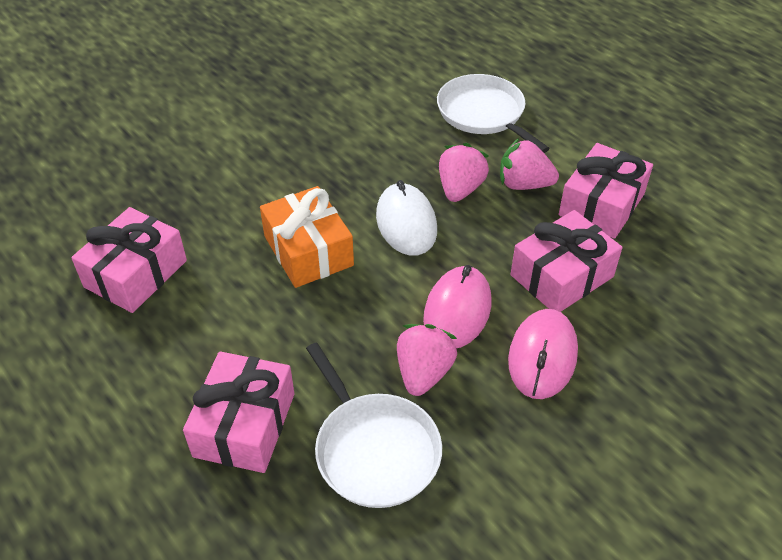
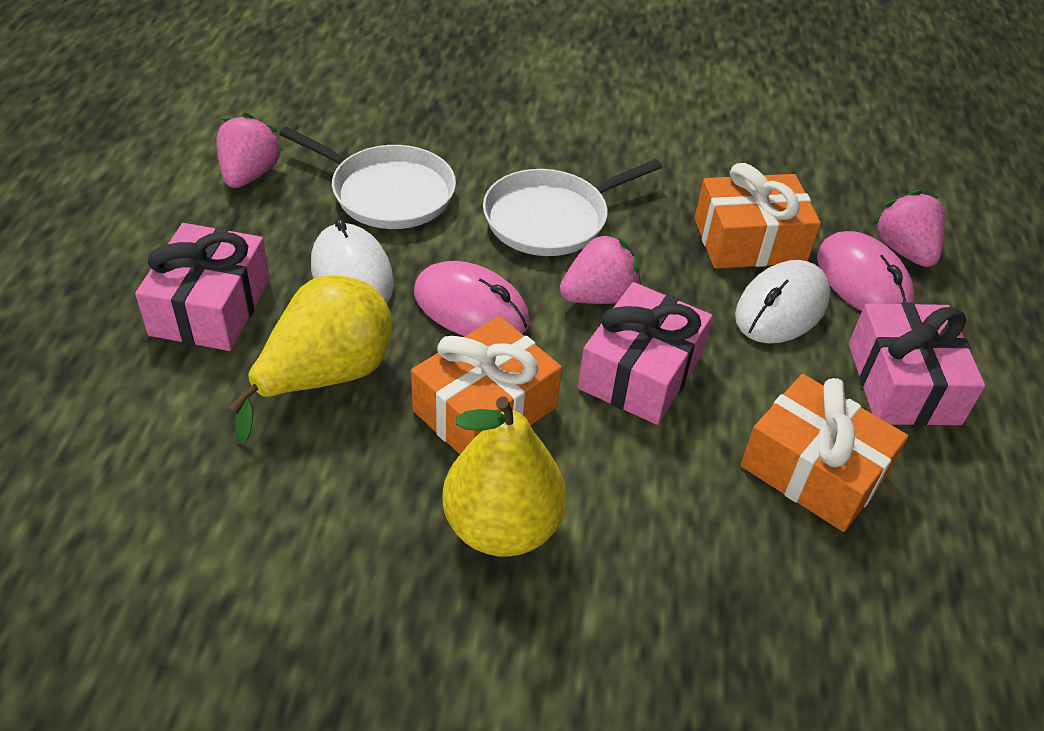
orange gift: 1 -> 3
pink gift: 4 -> 3
white mouse: 1 -> 2
yellow pear: 0 -> 2

